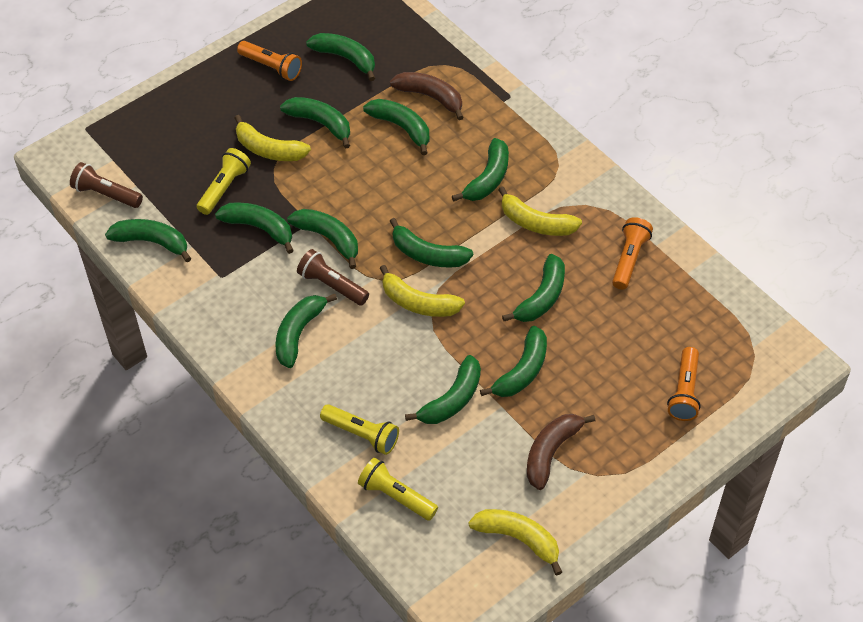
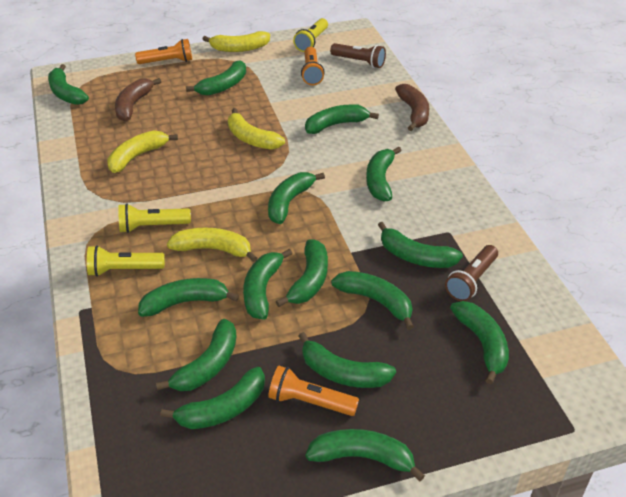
green banana: 12 -> 15

